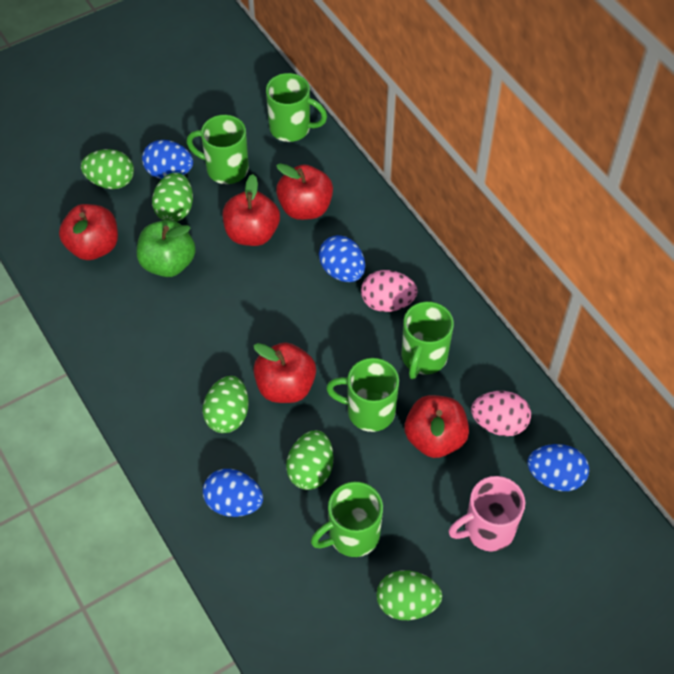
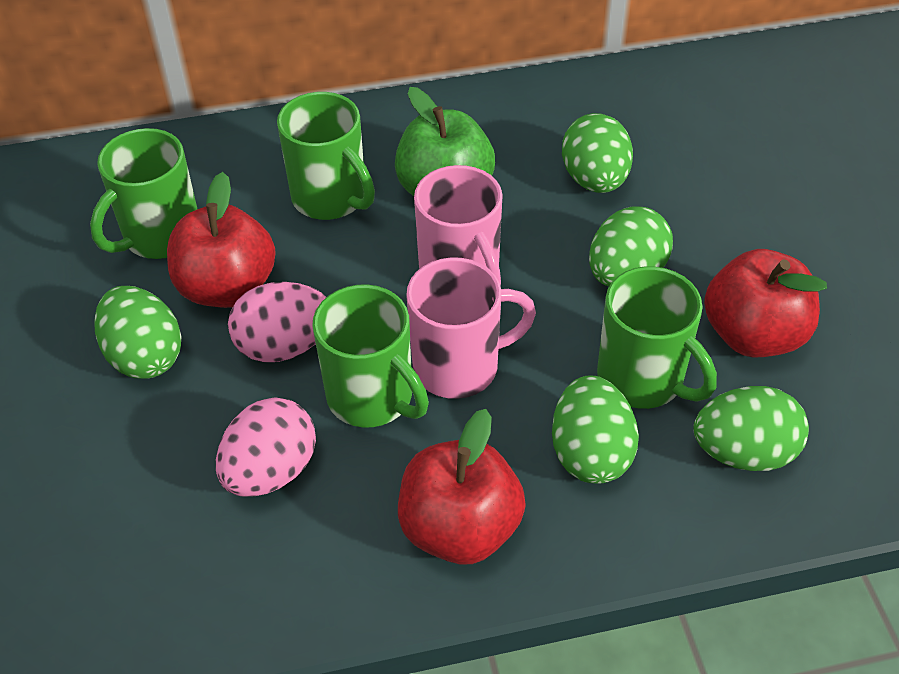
blue egg: 4 -> 0
green mug: 5 -> 4
pink mug: 1 -> 2
red apple: 5 -> 3

